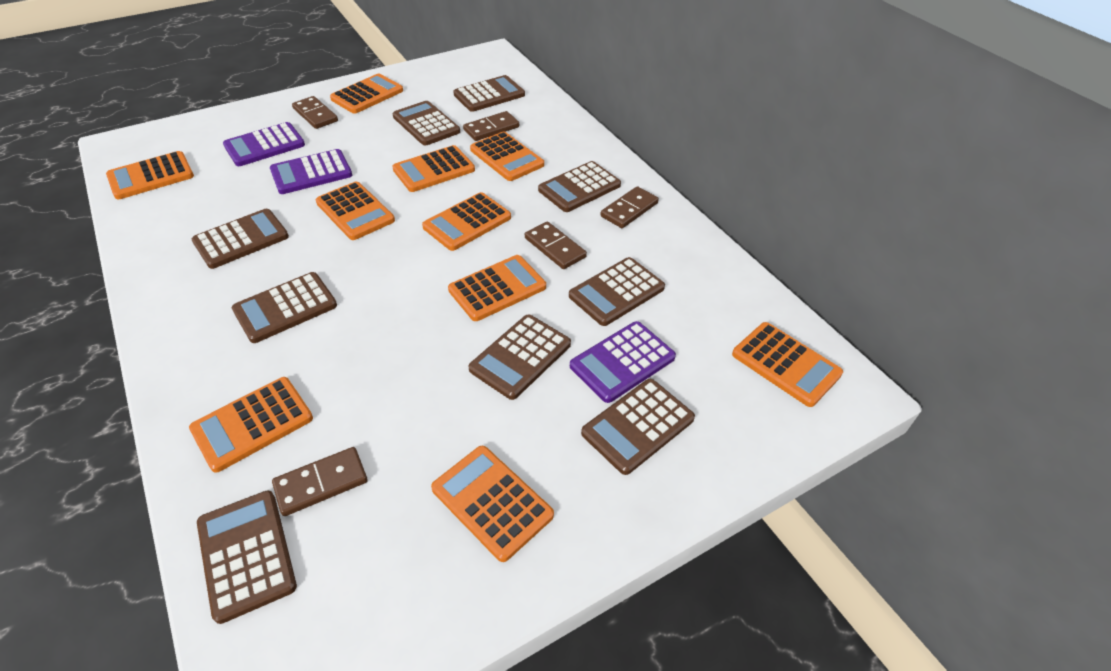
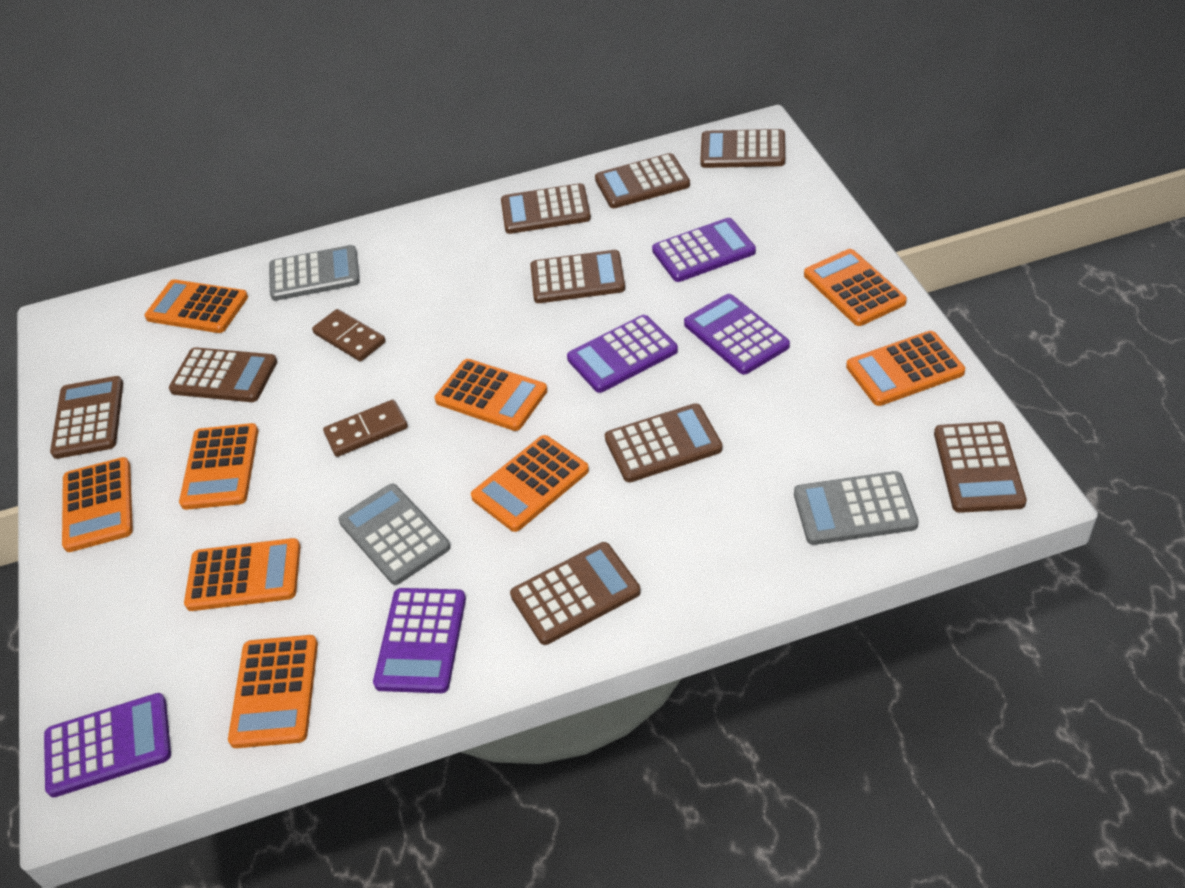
brown domino: 5 -> 2
grey calculator: 0 -> 3
orange calculator: 10 -> 9
purple calculator: 3 -> 5

